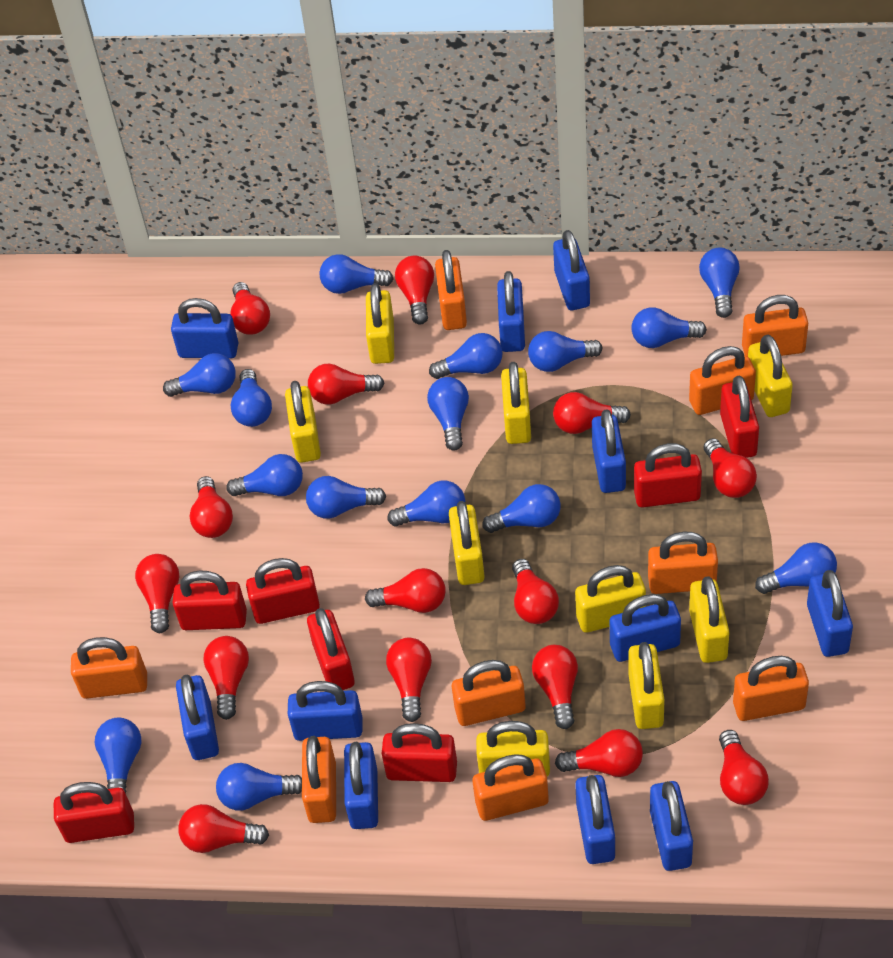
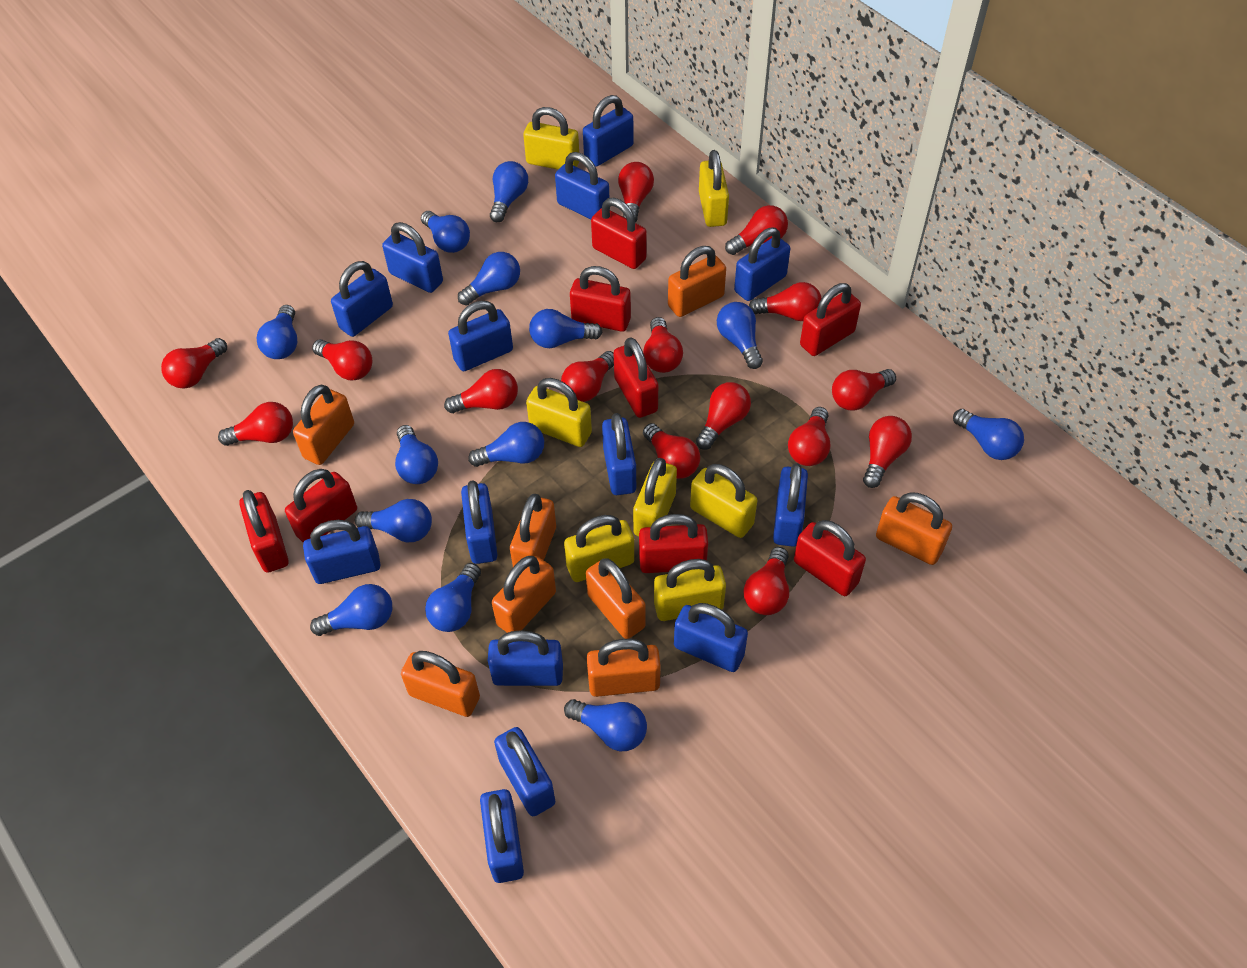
blue light bulb: 15 -> 13
blue padlock: 11 -> 14
orange padlock: 9 -> 8
red padlock: 7 -> 8
yellow padlock: 9 -> 7

